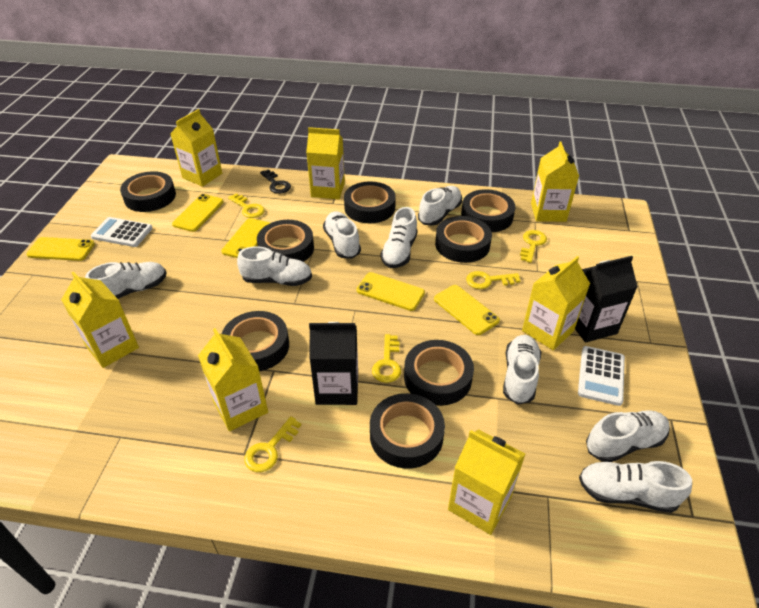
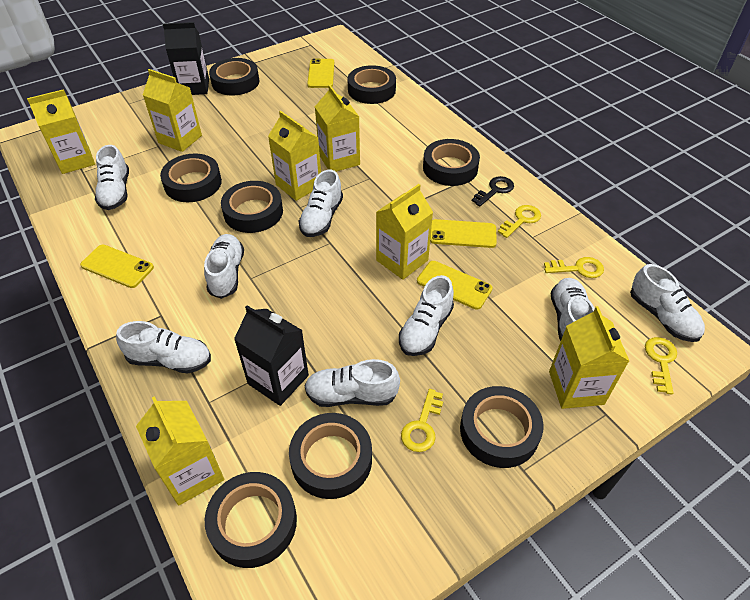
white calculator: 2 -> 0
yellow key: 5 -> 4
yellow phone: 5 -> 4

